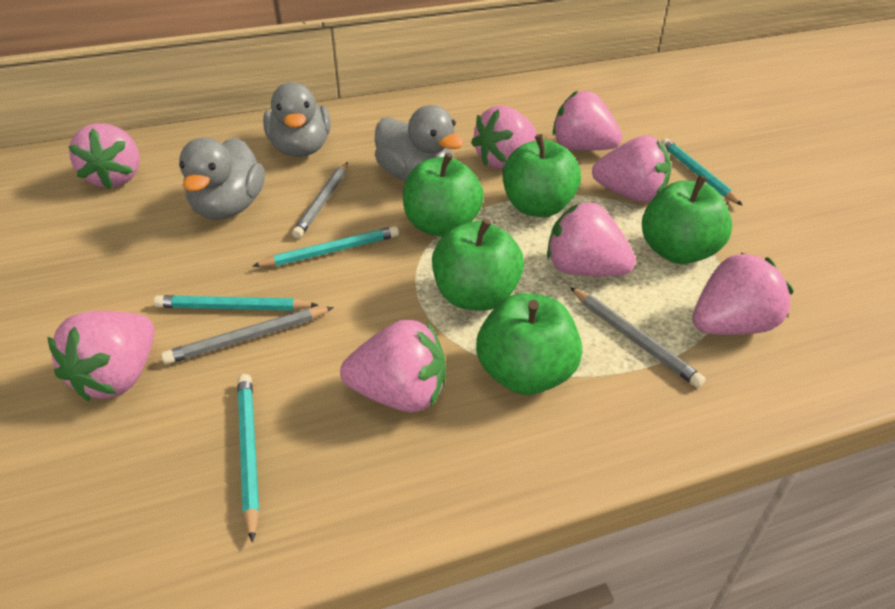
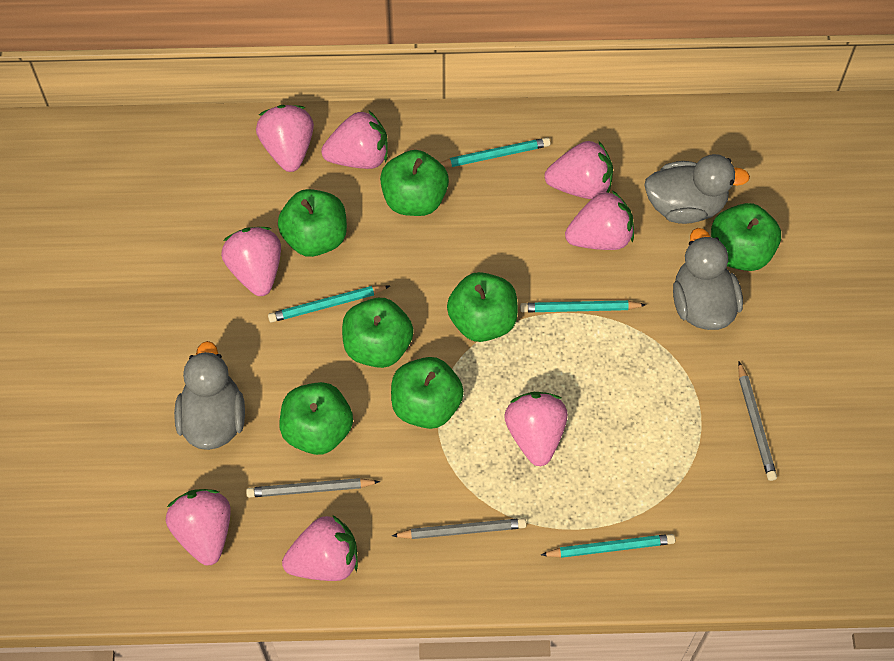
green apple: 5 -> 7

